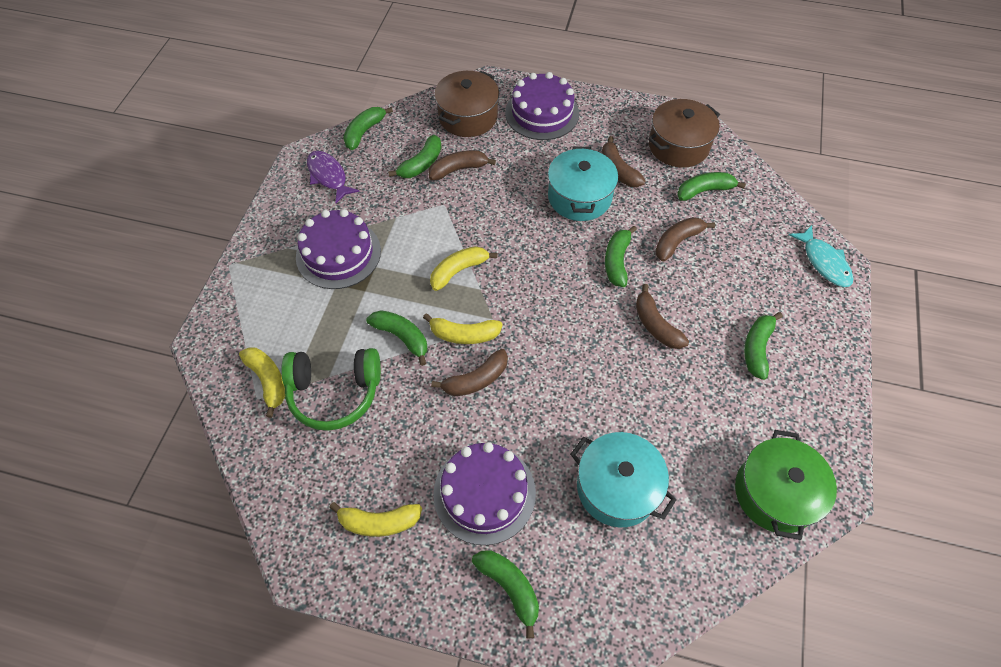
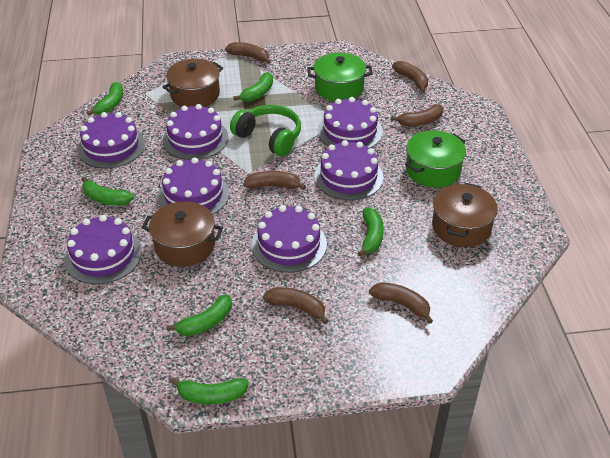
brown banana: 5 -> 6
brown pot: 2 -> 3
green banana: 7 -> 6
green pot: 1 -> 2
purple cake: 3 -> 7
purple fish: 1 -> 0
turquoise fish: 1 -> 0
turquoise pot: 2 -> 0
yellow banana: 4 -> 0

